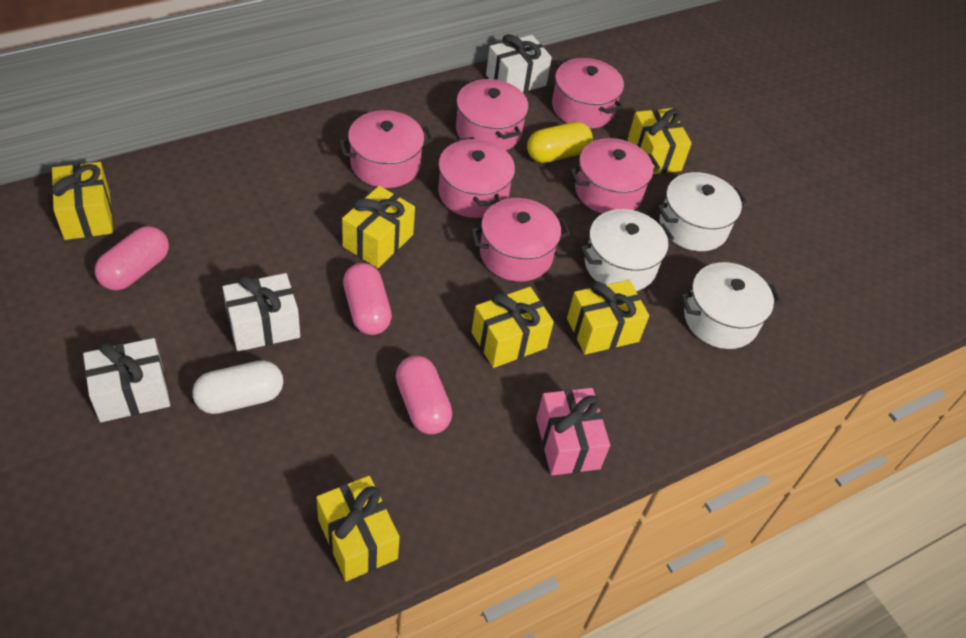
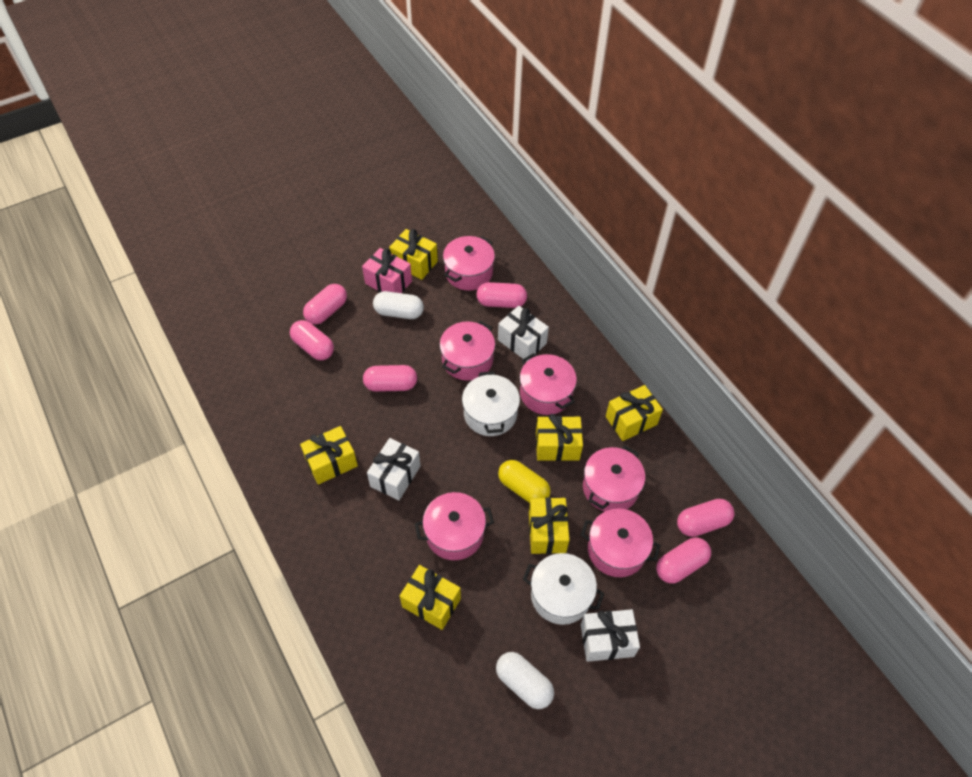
pink capsule: 3 -> 6
white capsule: 1 -> 2
white pot: 3 -> 2

